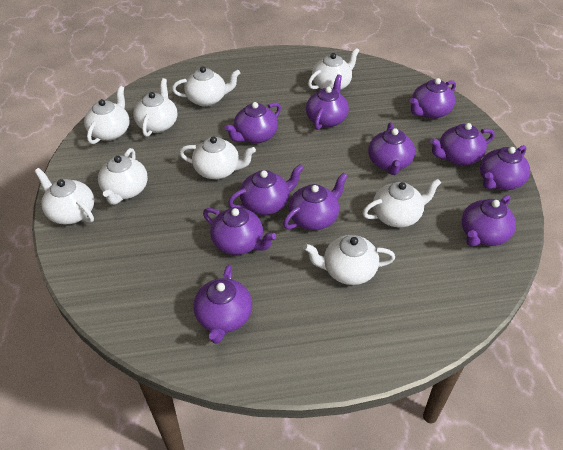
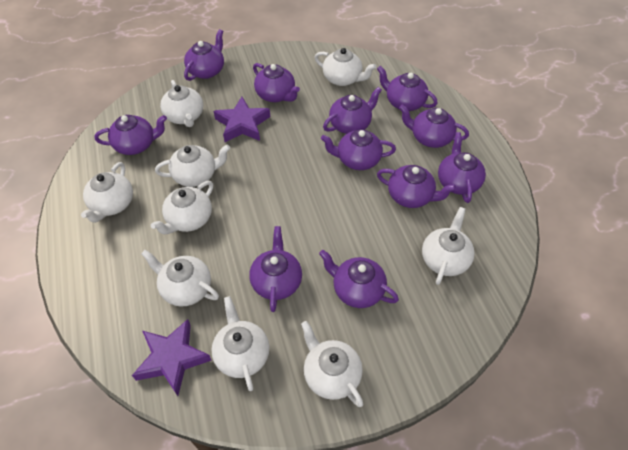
purple star: 0 -> 2

